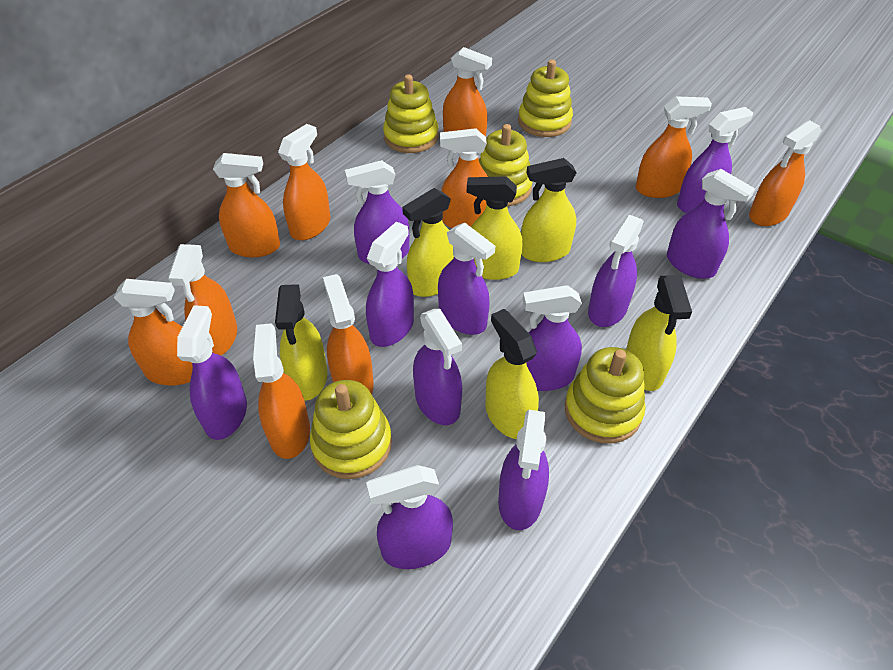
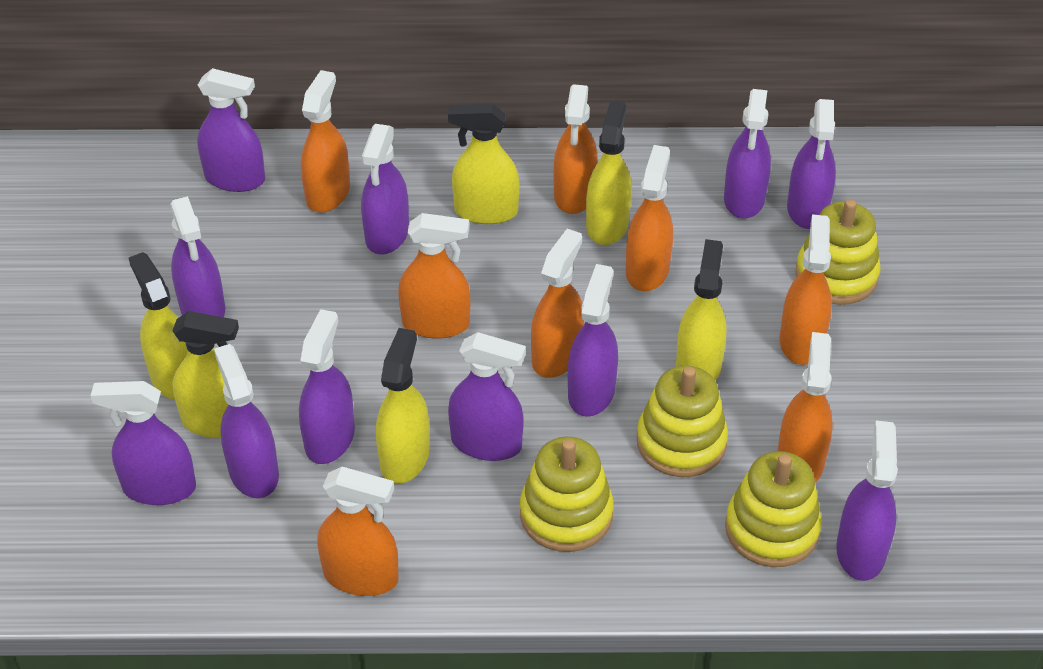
orange spray bottle: 10 -> 8
yellow stacking toy: 5 -> 4

